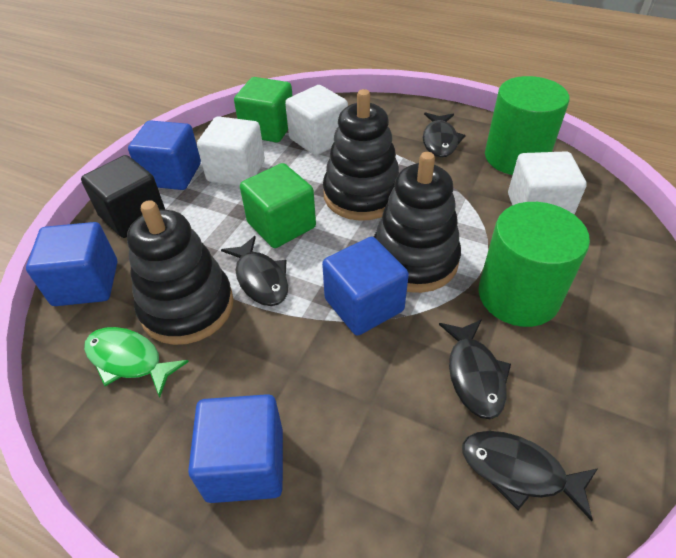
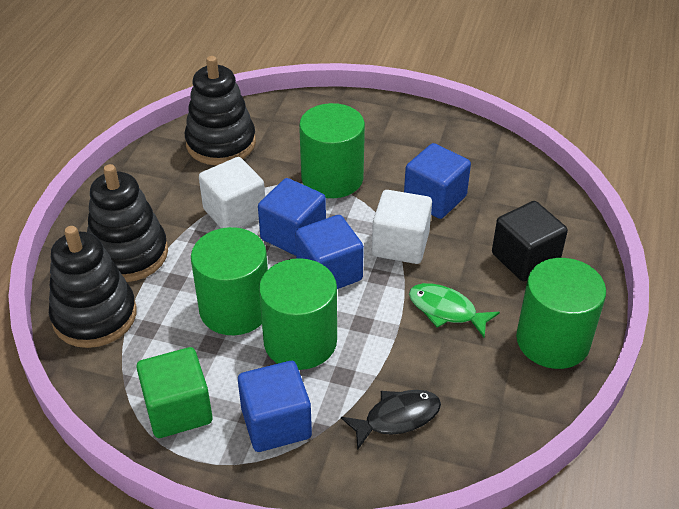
black fish: 4 -> 1
green cube: 2 -> 1
green cylinder: 2 -> 4
white cube: 3 -> 2

